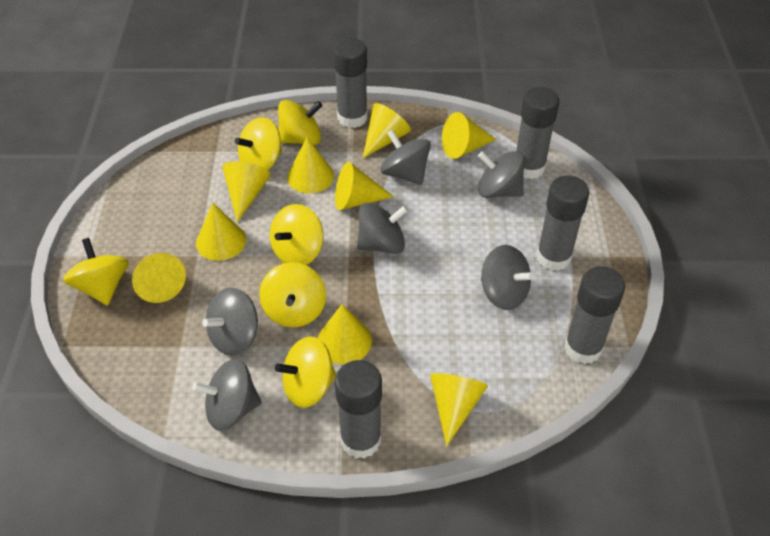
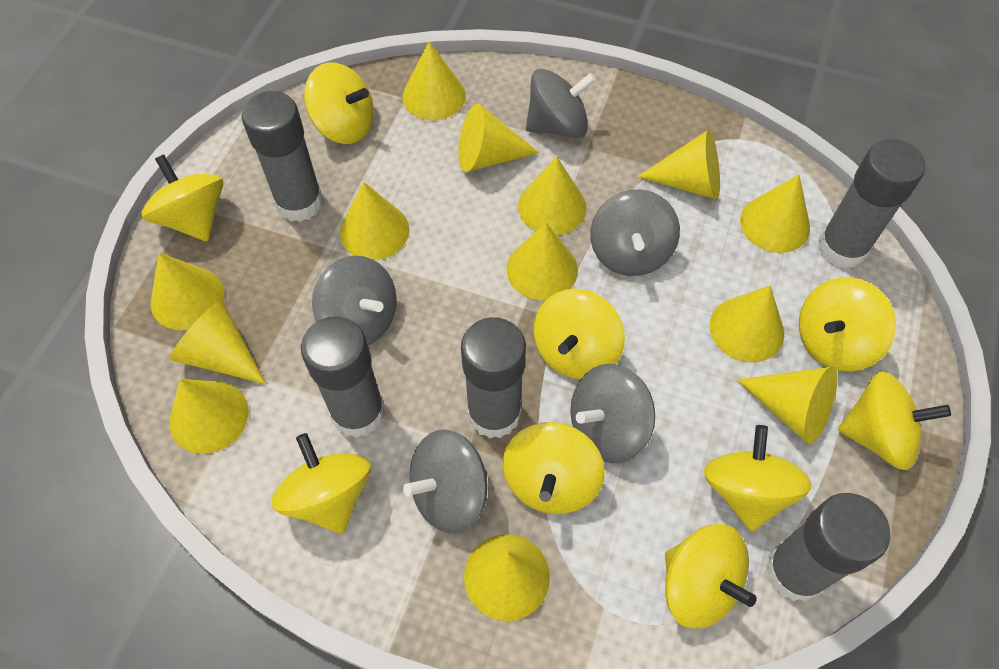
grey spinning top: 6 -> 5
yellow cone: 9 -> 13
yellow spinning top: 6 -> 9

